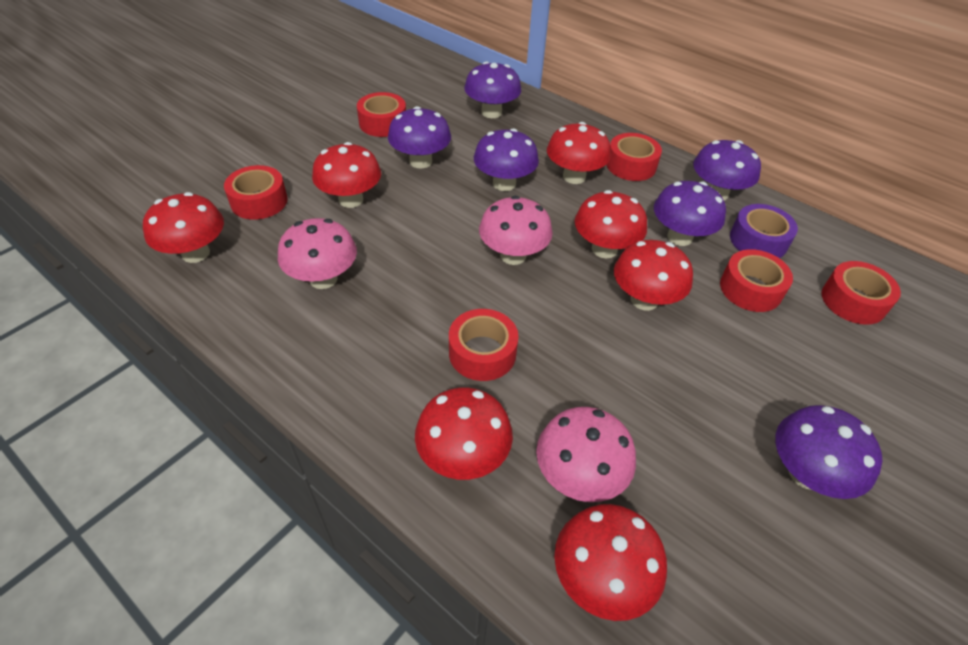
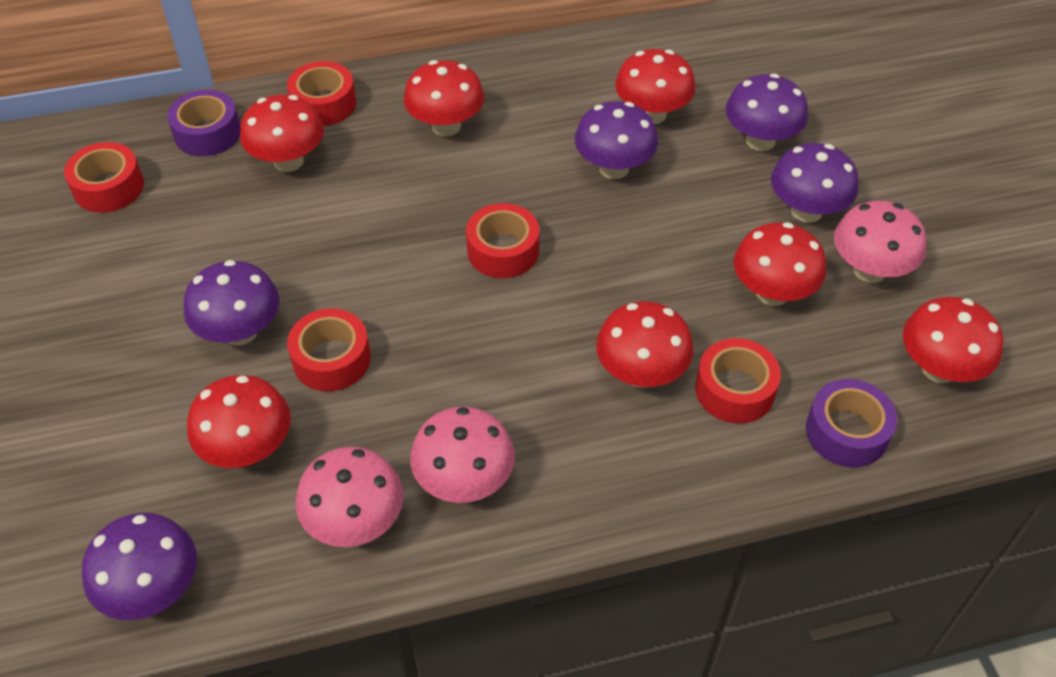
purple mushroom: 6 -> 5
purple tape: 1 -> 2
red tape: 6 -> 5

